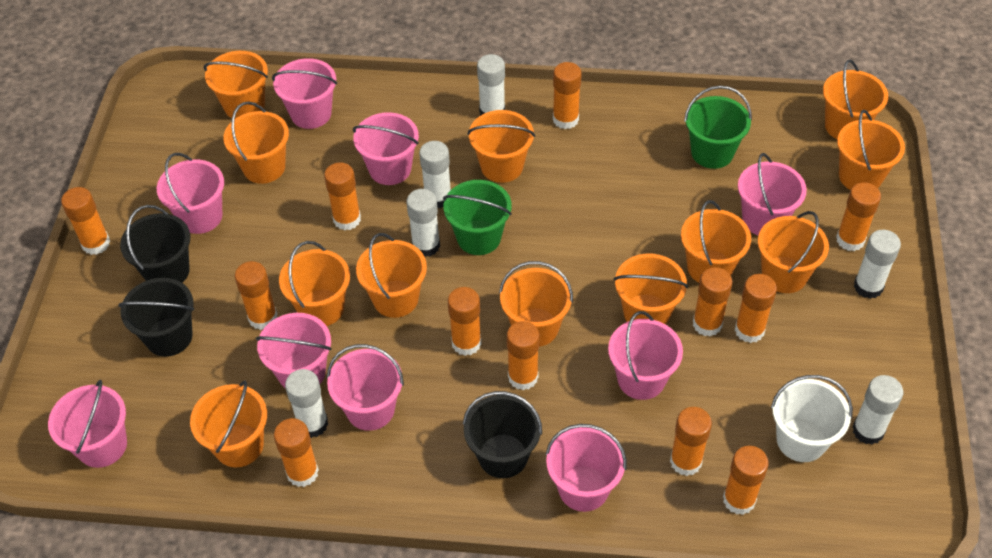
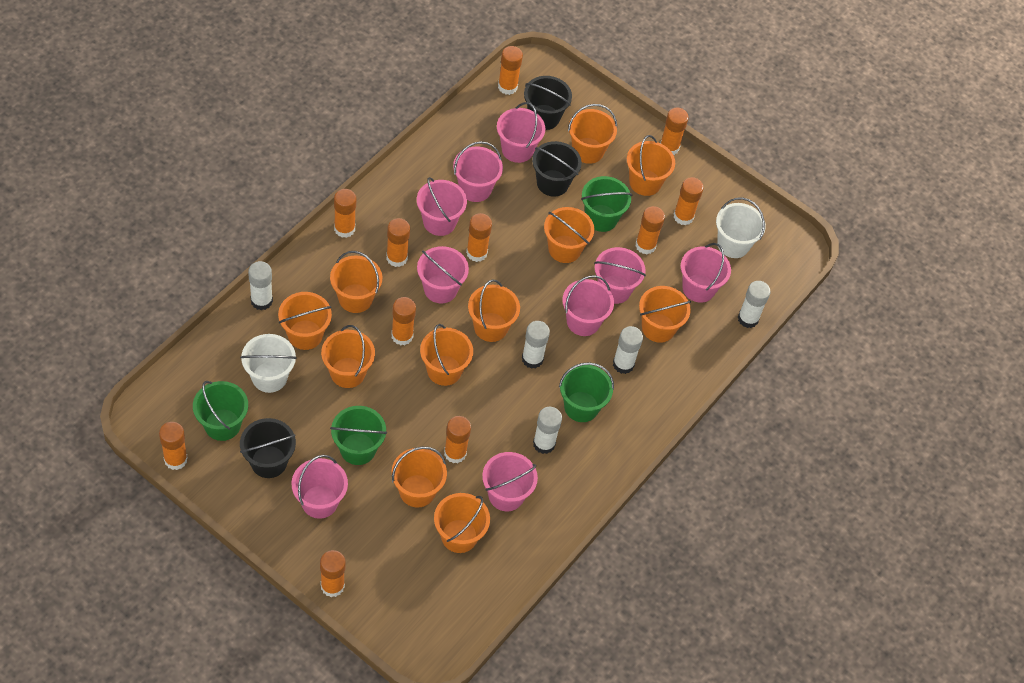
green bucket: 2 -> 4
orange bucket: 12 -> 11
orange glue stick: 12 -> 11
white bucket: 1 -> 2
white glue stick: 6 -> 5

